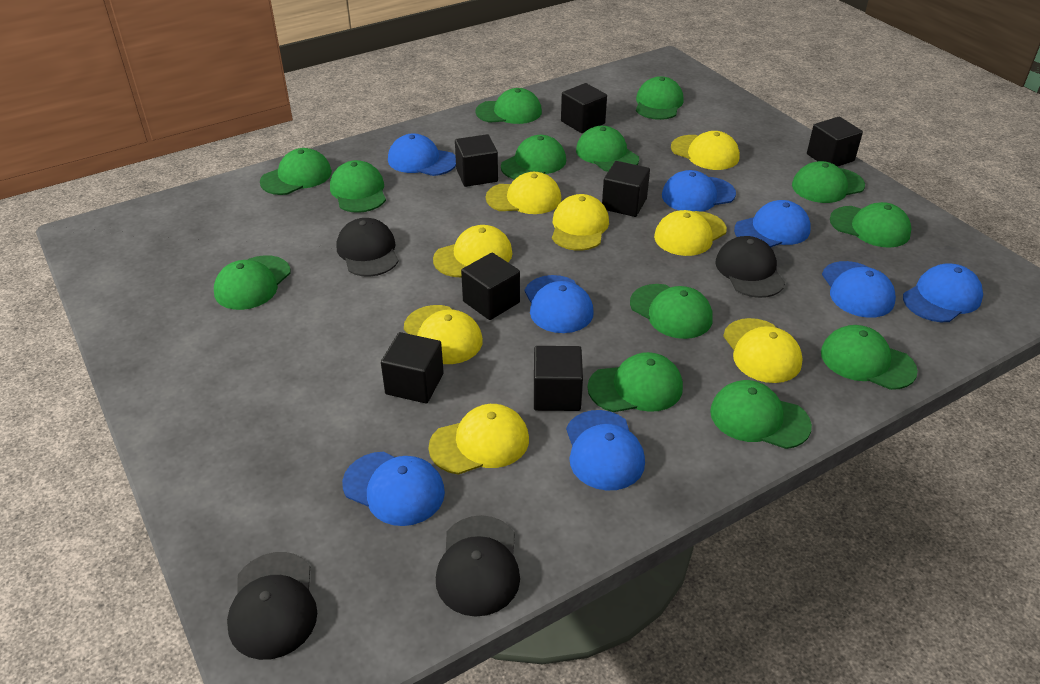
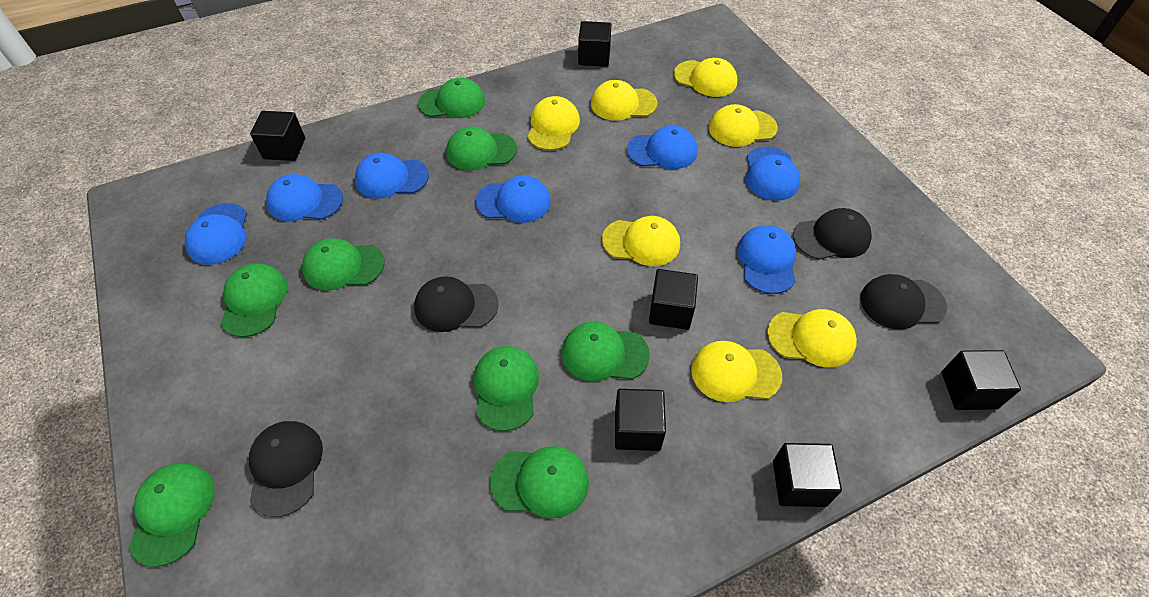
black cube: 7 -> 6
blue cap: 8 -> 7
green cap: 13 -> 8
yellow cap: 8 -> 7

